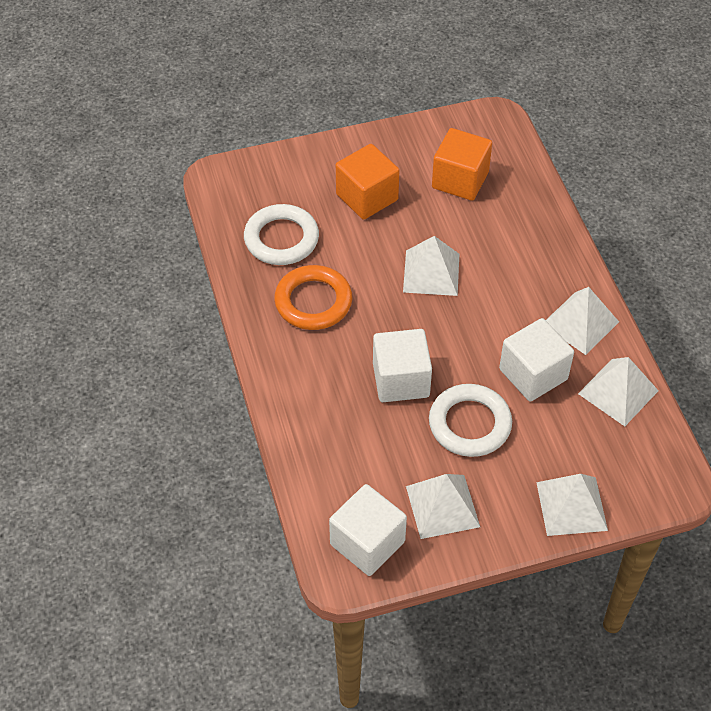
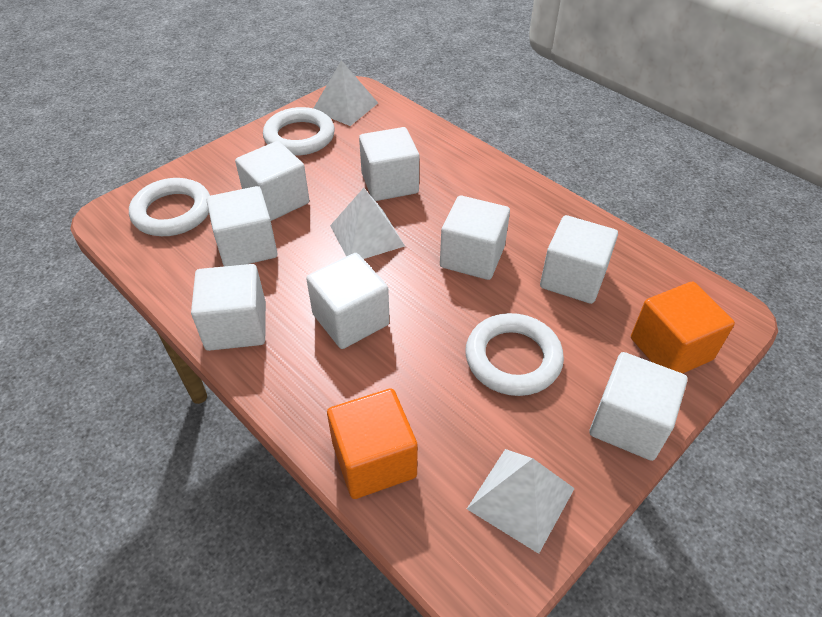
orange ring: 1 -> 0
white cube: 3 -> 8
white pyramid: 5 -> 3
white ring: 2 -> 3

